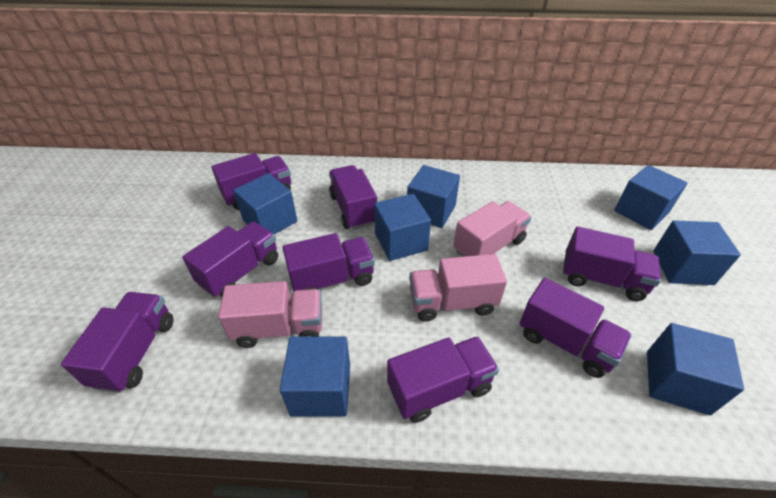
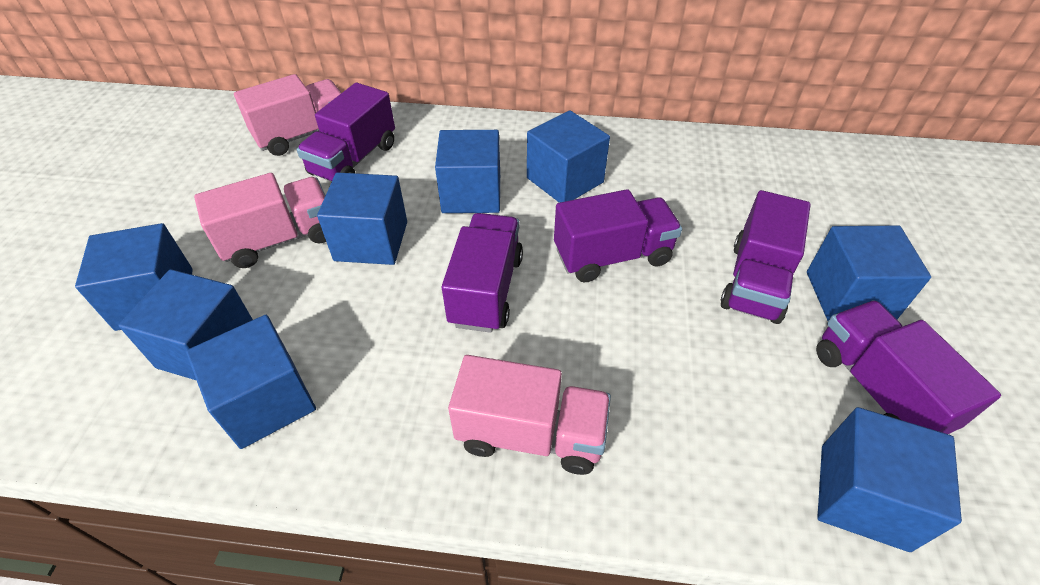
blue cube: 7 -> 8
purple truck: 8 -> 5

